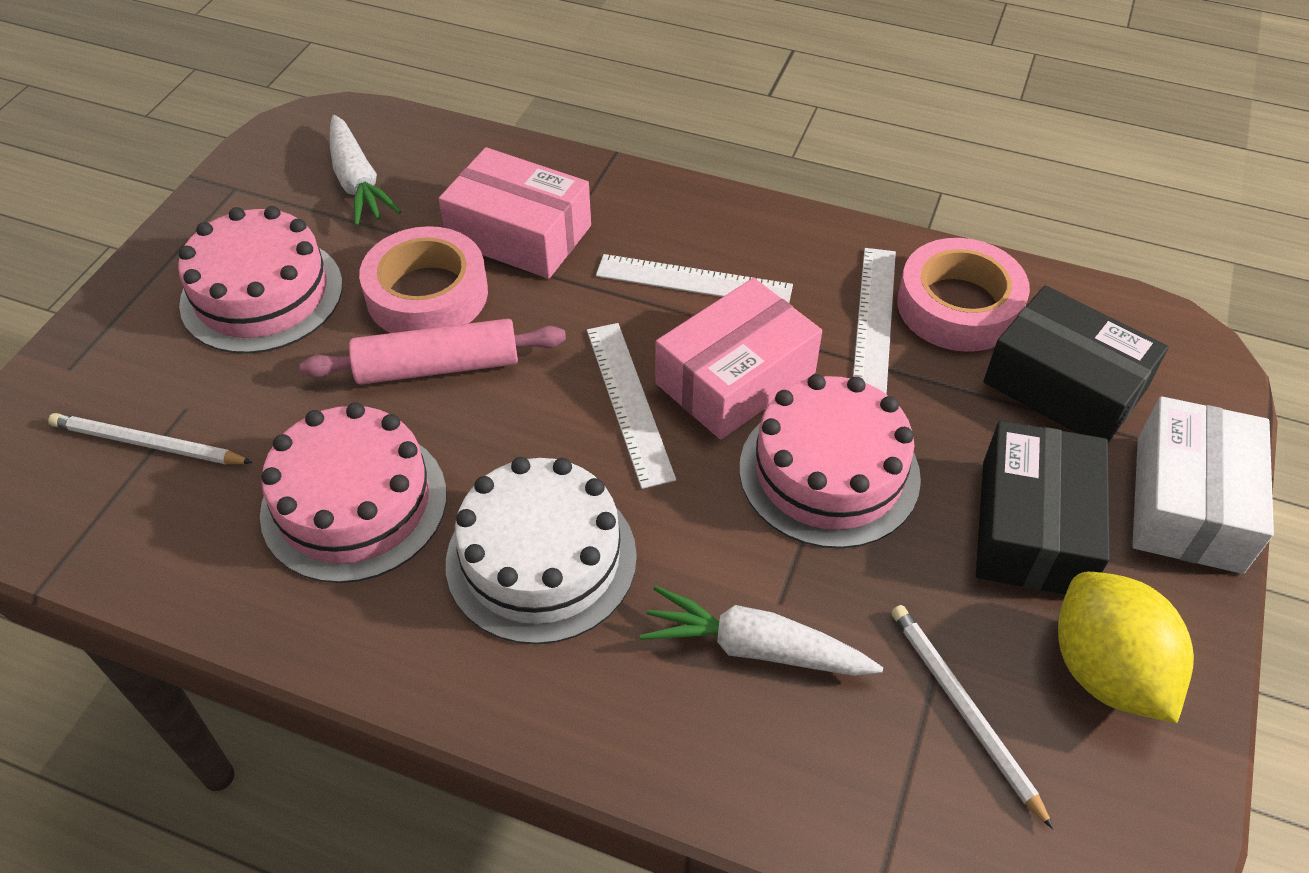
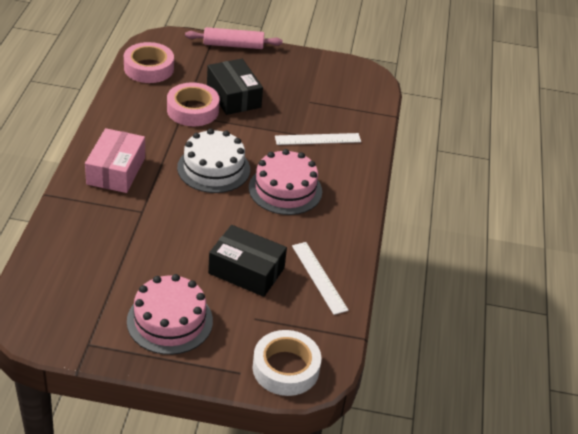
pink box: 2 -> 1
pink cake: 3 -> 2
white box: 1 -> 0
white carrot: 2 -> 0
white pencil: 2 -> 0
white ruler: 3 -> 2
white tape: 0 -> 1
yellow lemon: 1 -> 0

